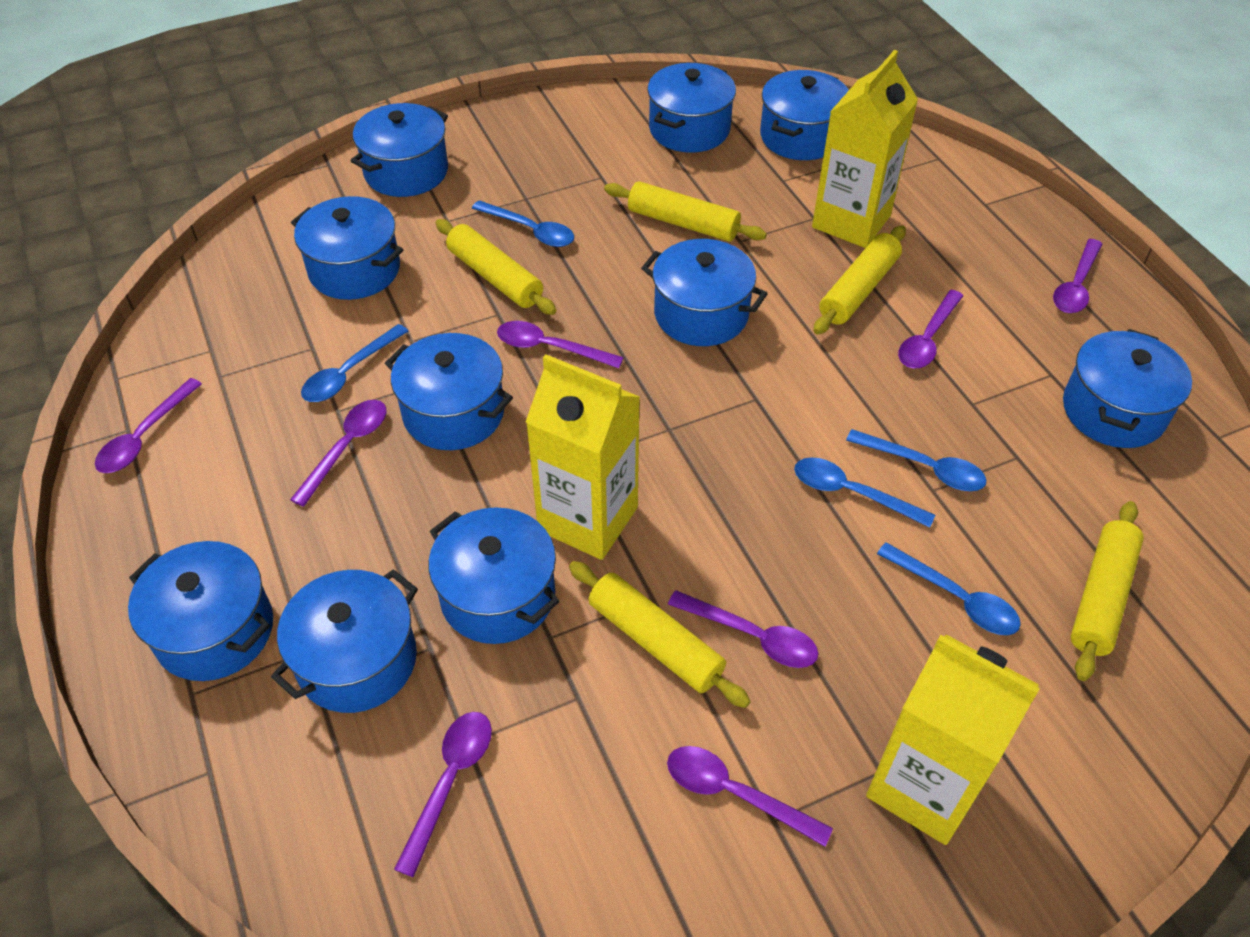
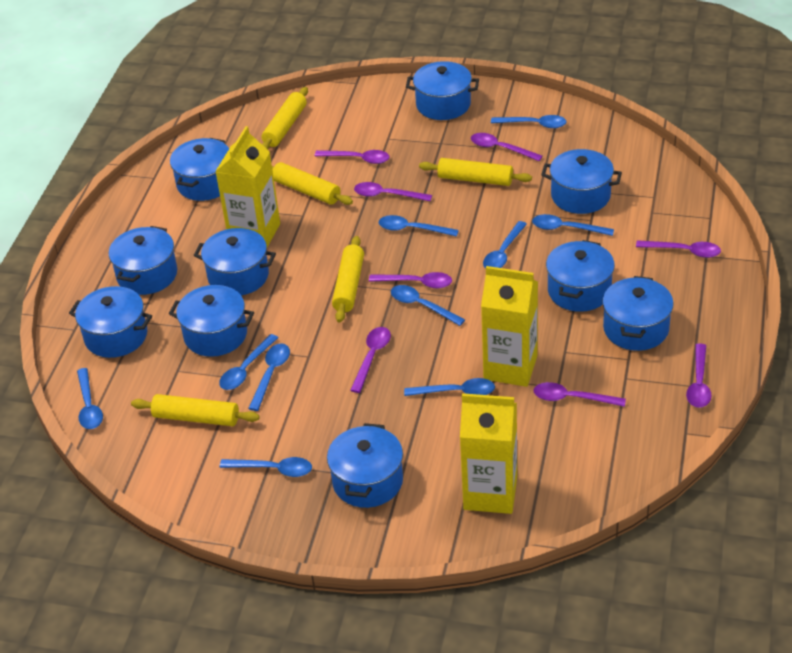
blue spoon: 5 -> 10

